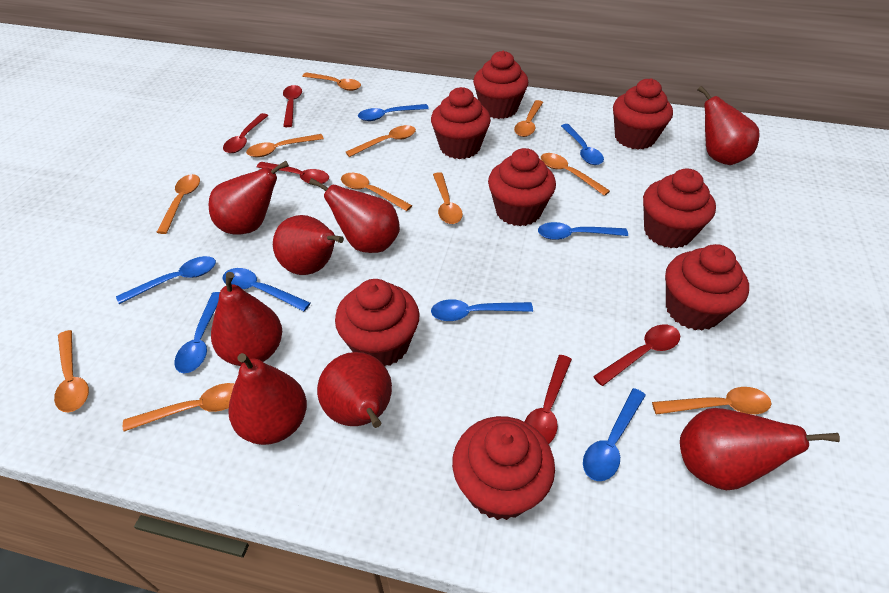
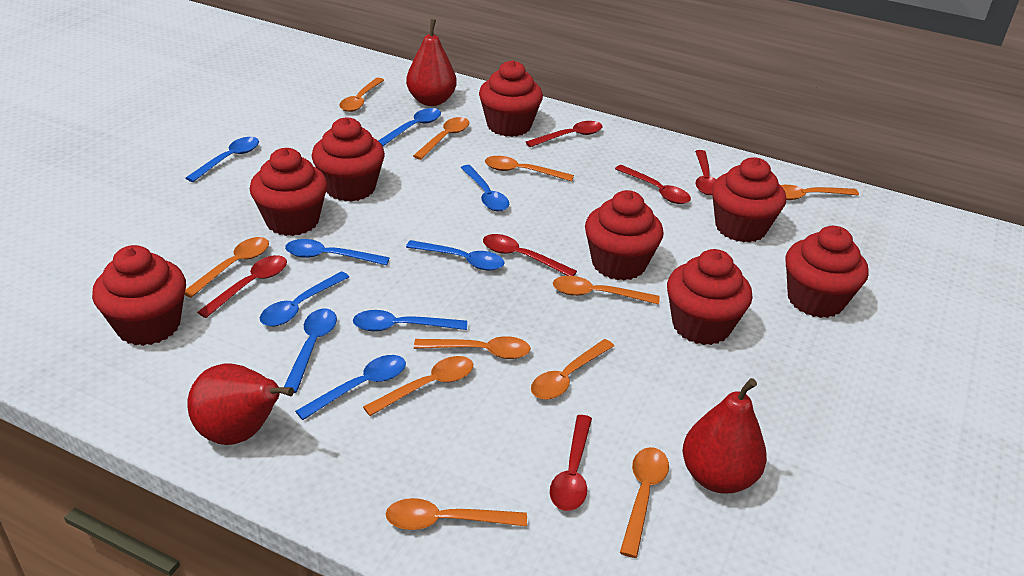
blue spoon: 8 -> 9
red pear: 8 -> 3
red spoon: 5 -> 6

